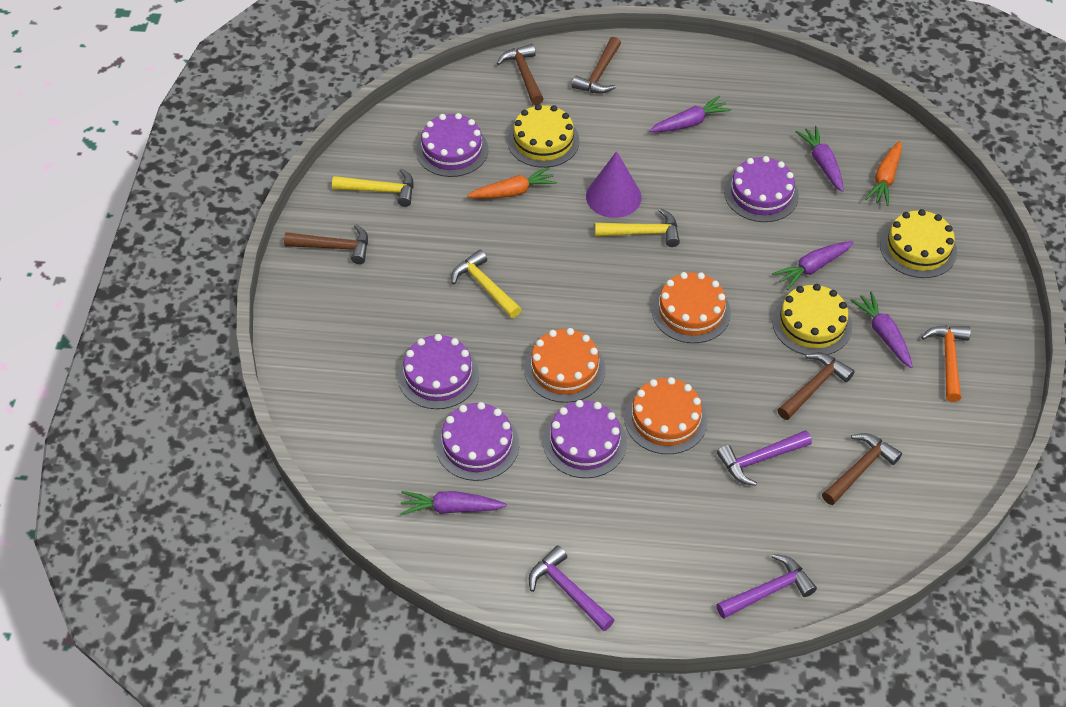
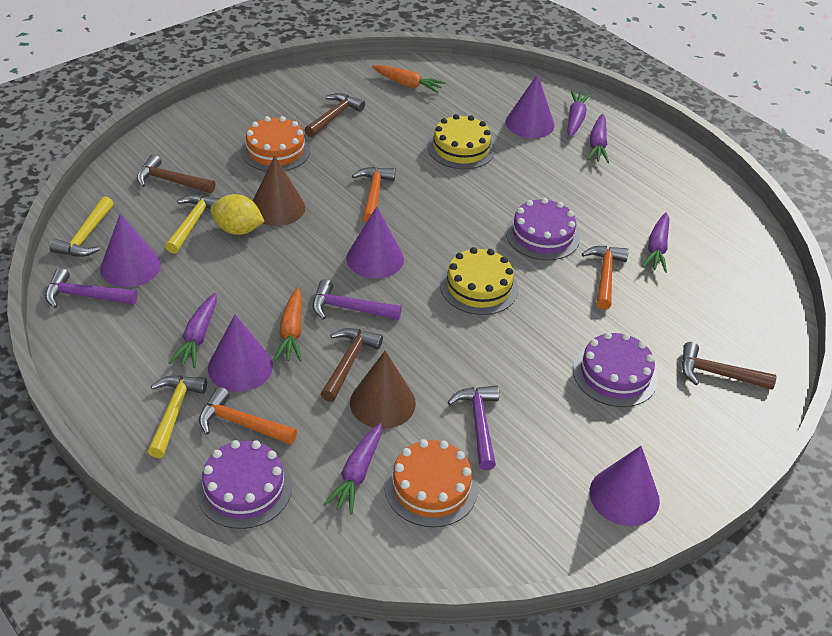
brown cone: 0 -> 2
brown hammer: 5 -> 4
orange cake: 3 -> 2
orange hammer: 1 -> 3
purple cake: 5 -> 3
purple cone: 1 -> 5
yellow cake: 3 -> 2
yellow lemon: 0 -> 1

